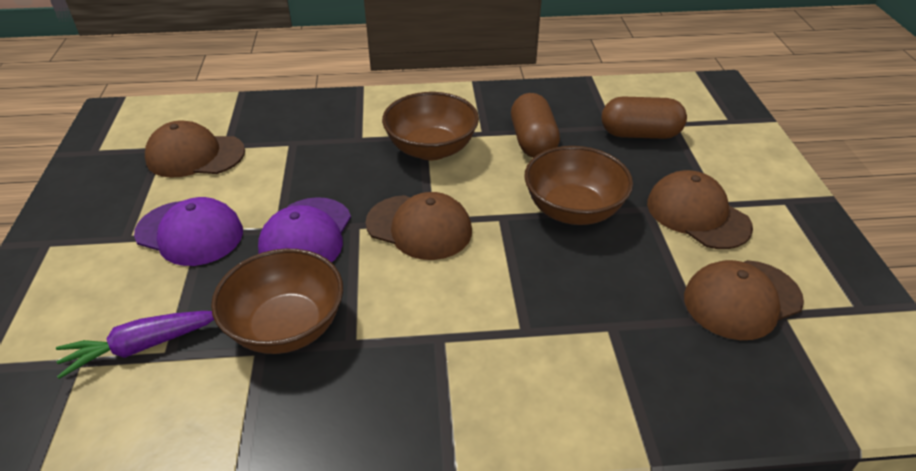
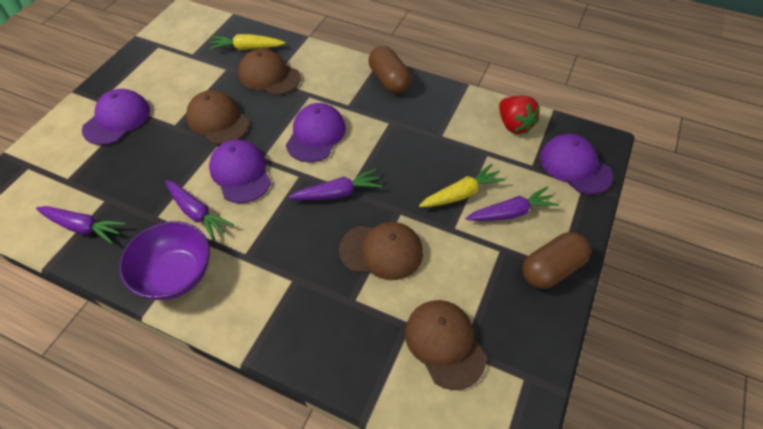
brown bowl: 3 -> 0
purple bowl: 0 -> 1
purple cap: 2 -> 4
purple carrot: 1 -> 4
red strawberry: 0 -> 1
yellow carrot: 0 -> 2

